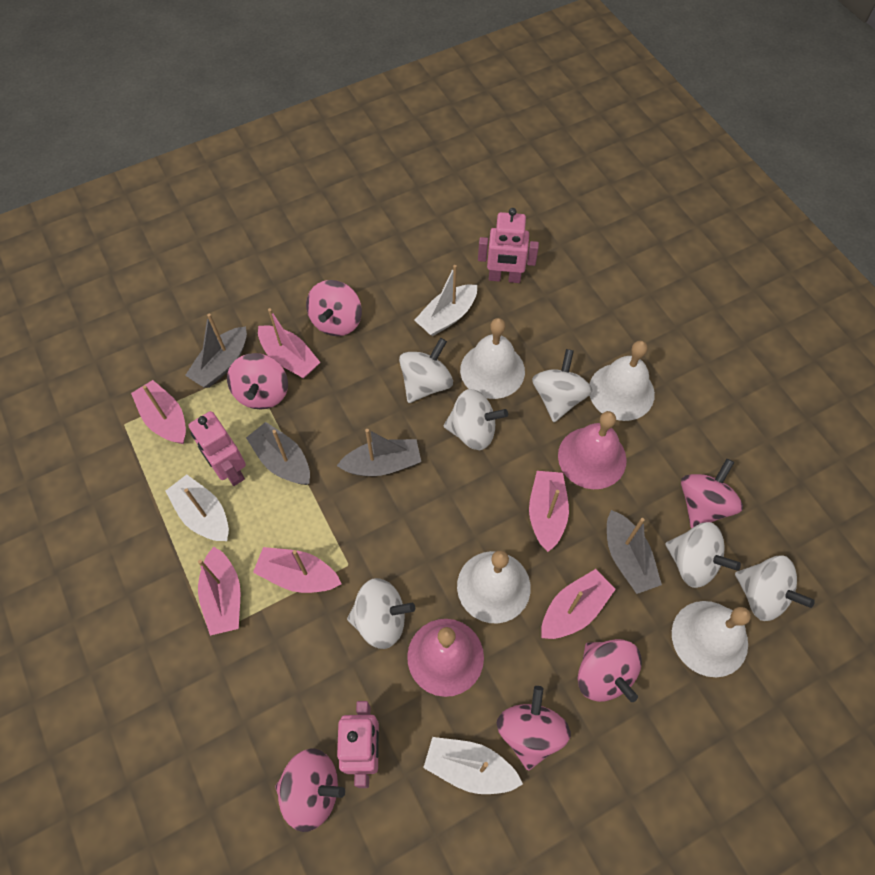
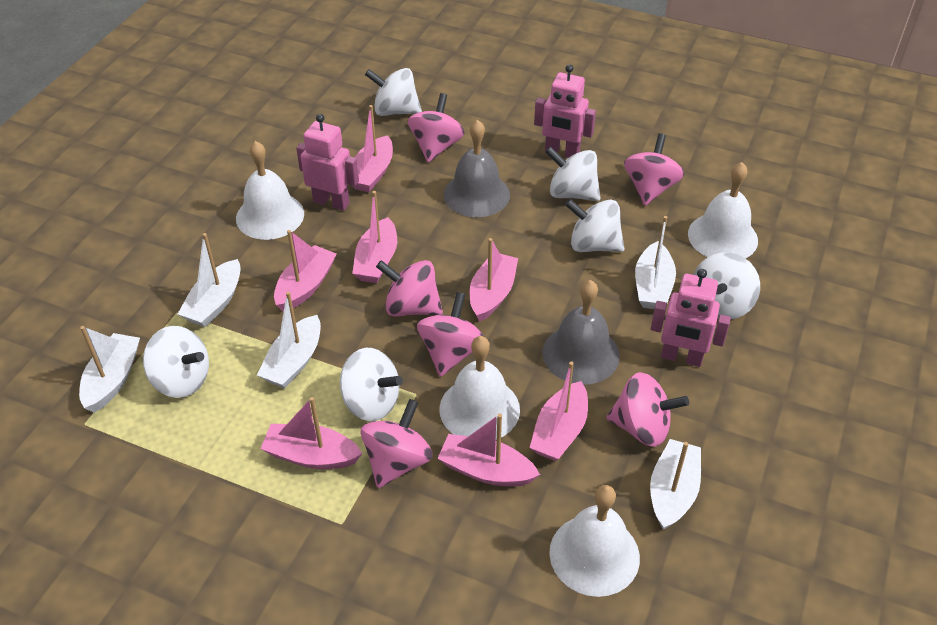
grey bell: 0 -> 2
grey boat: 4 -> 0
pink bell: 2 -> 0
pink boat: 6 -> 7
white boat: 3 -> 5

